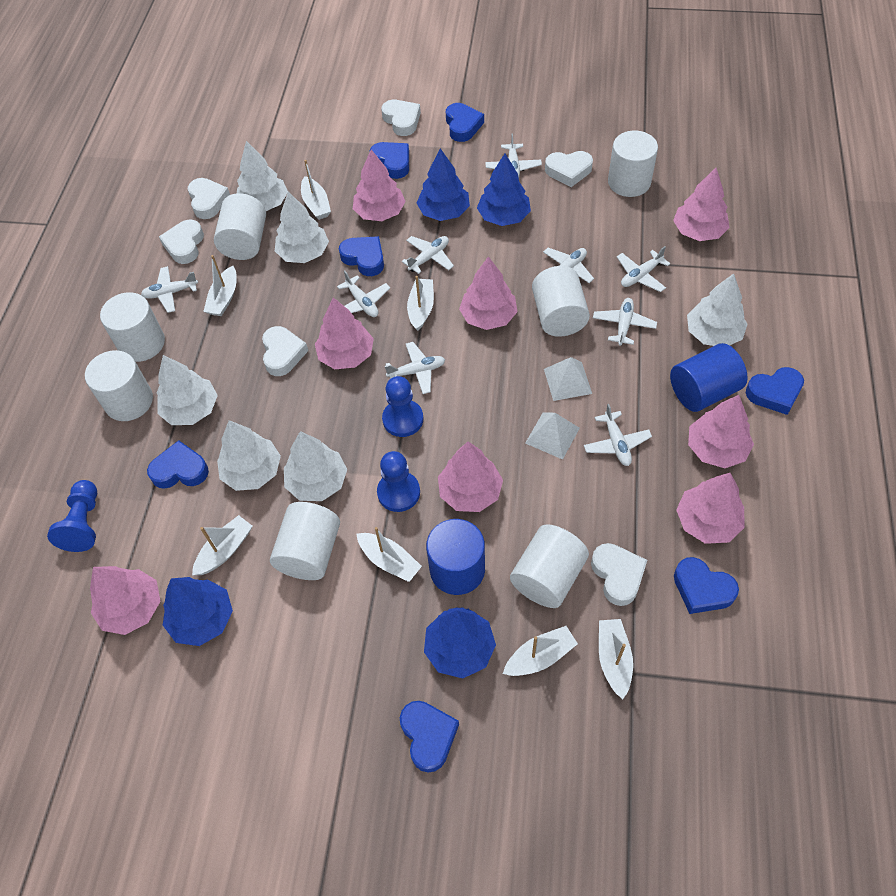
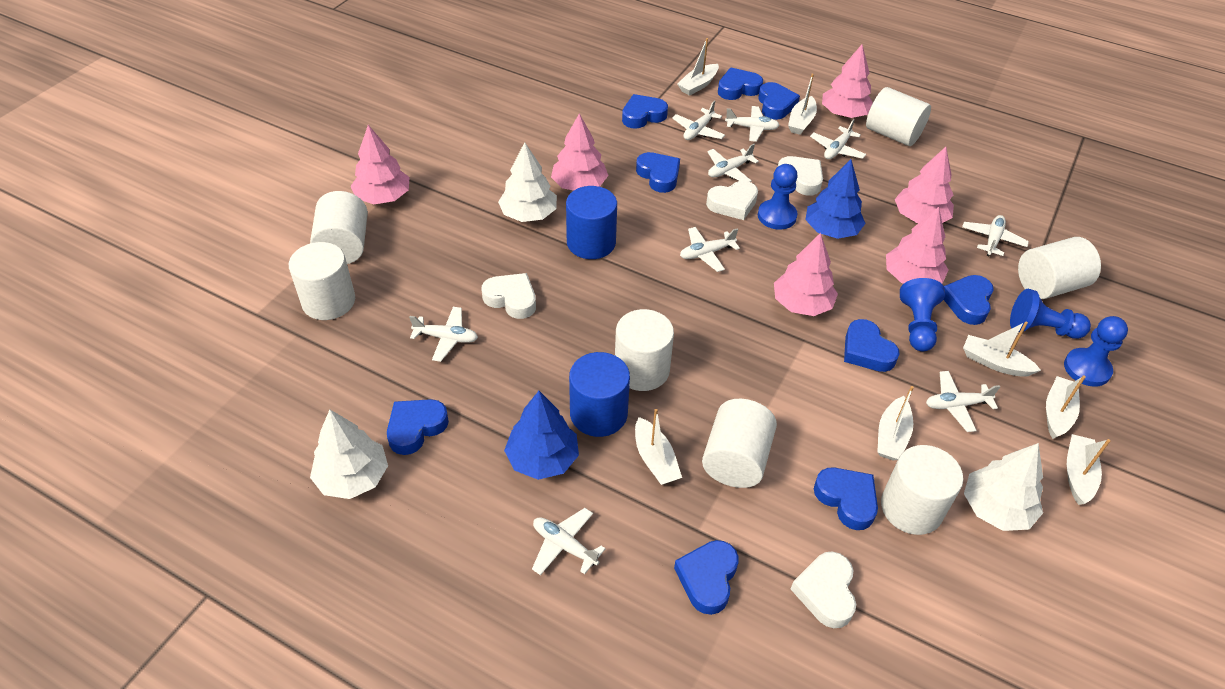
blue heart: 7 -> 9
blue pawn: 3 -> 4
blue tree: 4 -> 2
pink tree: 8 -> 6
white heart: 6 -> 4
white pyramid: 2 -> 0
white tree: 6 -> 3

